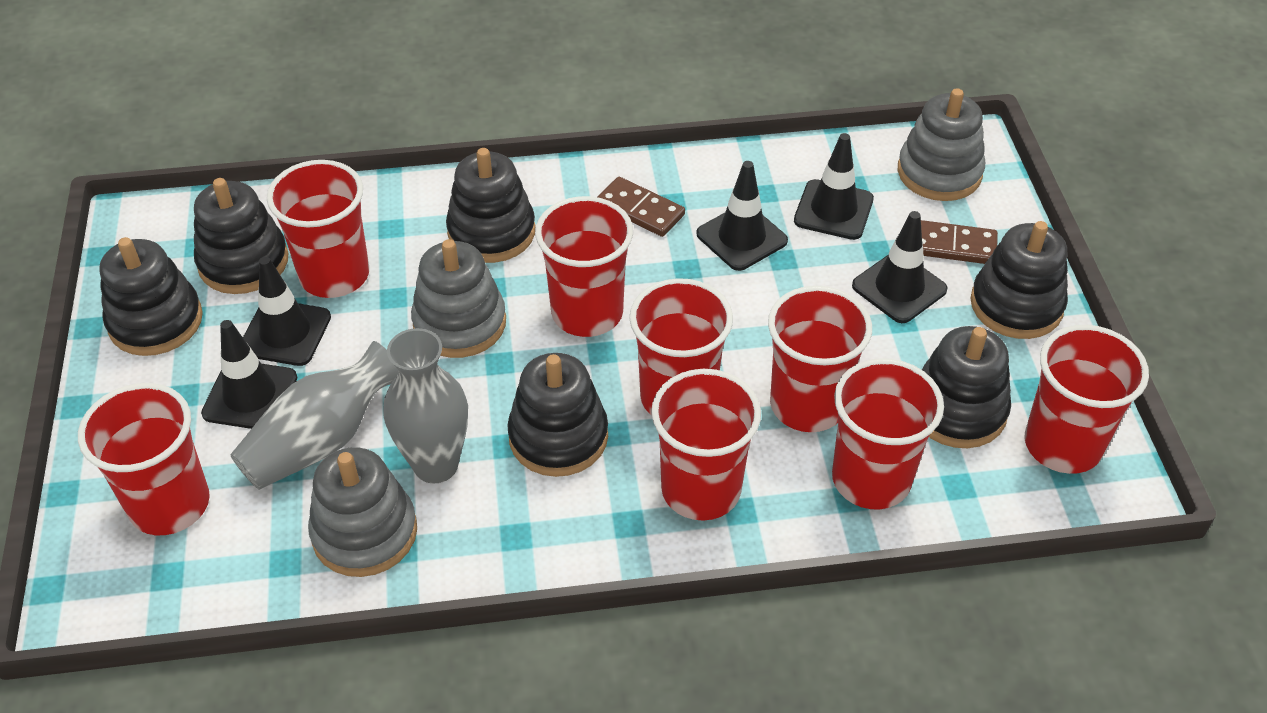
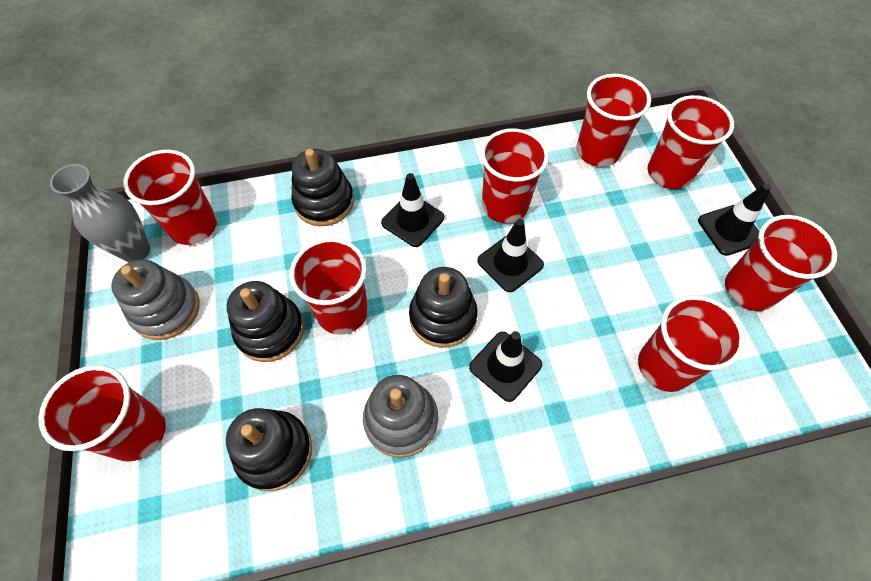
black stacking toy: 6 -> 4
black traffic cone: 5 -> 4
brown domino: 2 -> 0
grey stacking toy: 3 -> 2
grey vase: 2 -> 1

